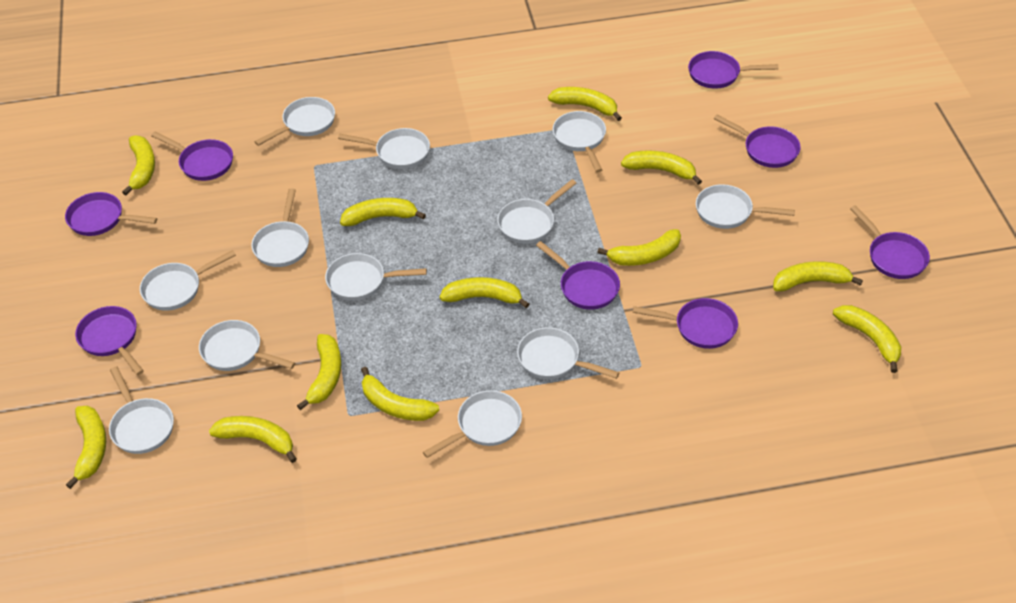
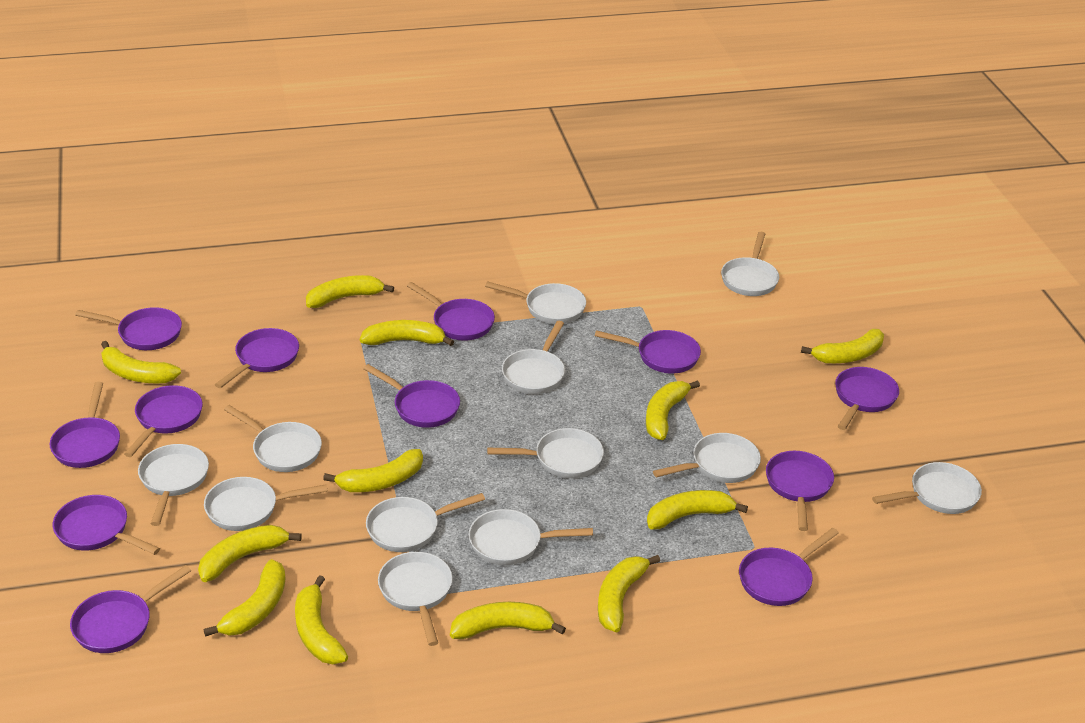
purple pan: 8 -> 12

